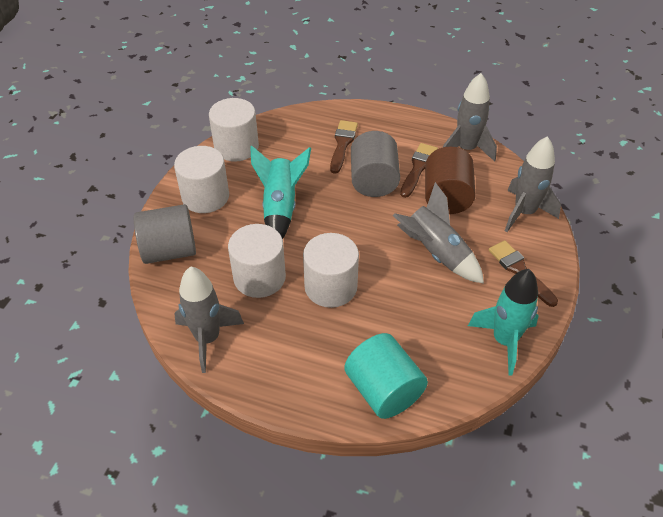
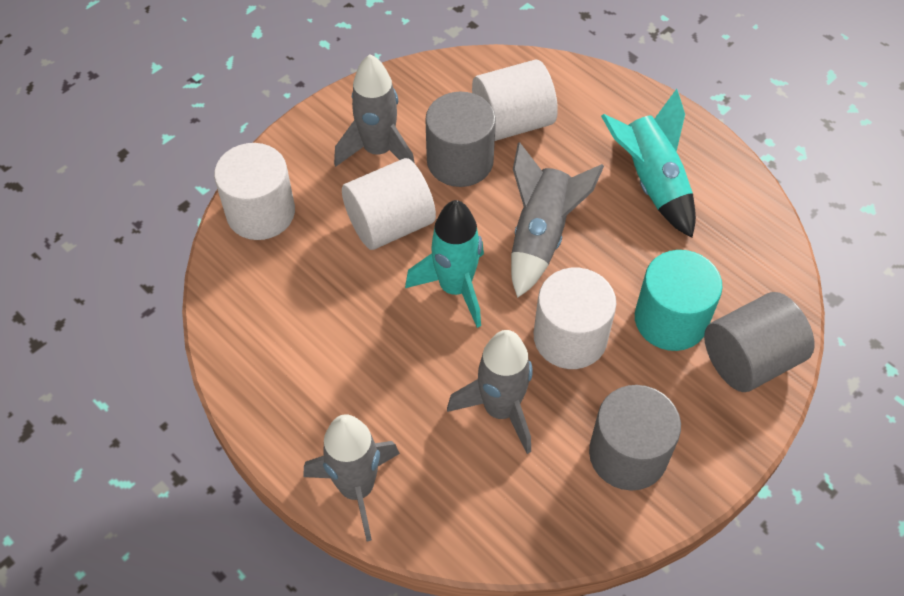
brown brush: 3 -> 0
brown cylinder: 1 -> 0
grey cylinder: 2 -> 3

